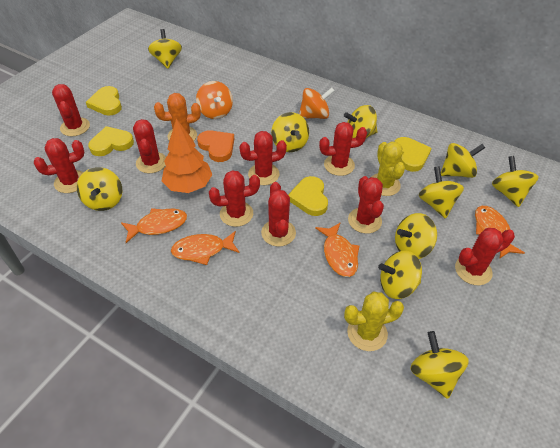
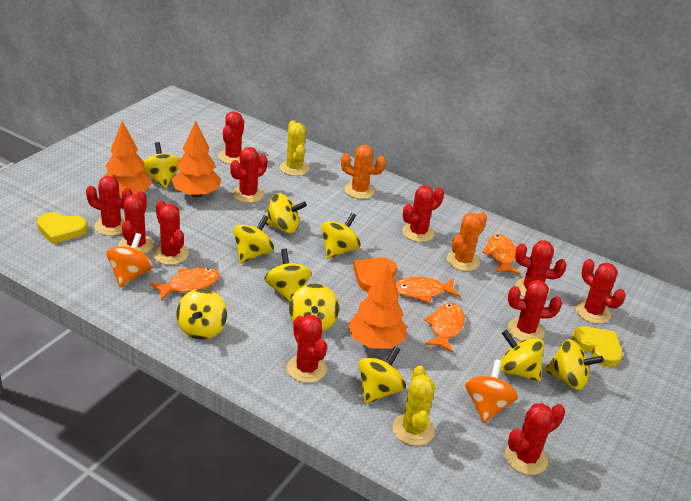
orange cactus: 1 -> 2
orange tree: 1 -> 3
red cactus: 9 -> 11
yellow heart: 4 -> 2

